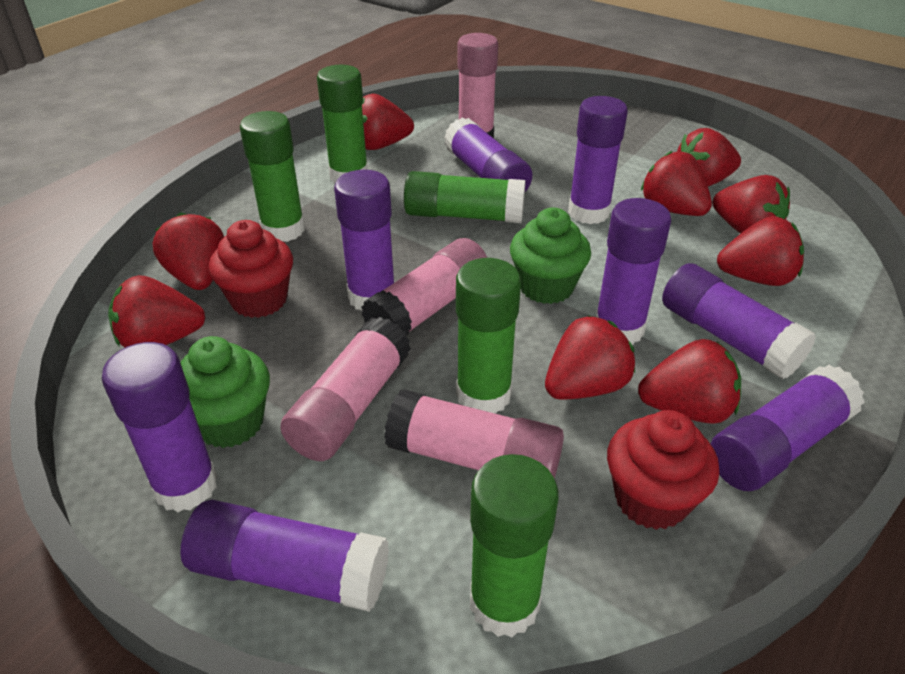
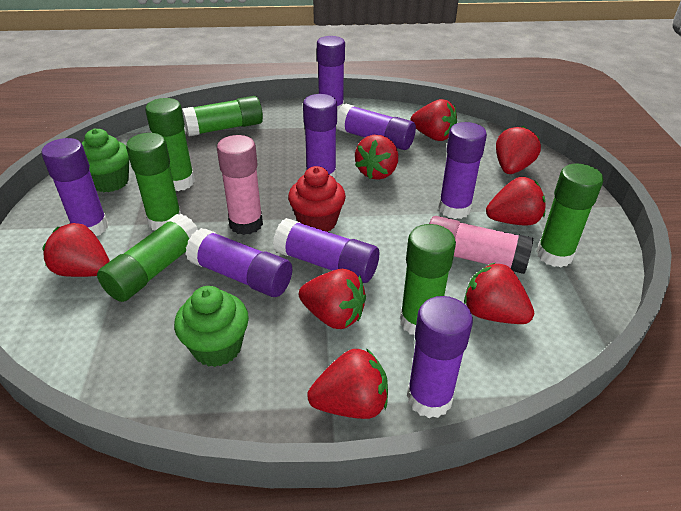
green glue stick: 5 -> 6
pink glue stick: 4 -> 2
red cupcake: 2 -> 1
red strawberry: 9 -> 8

